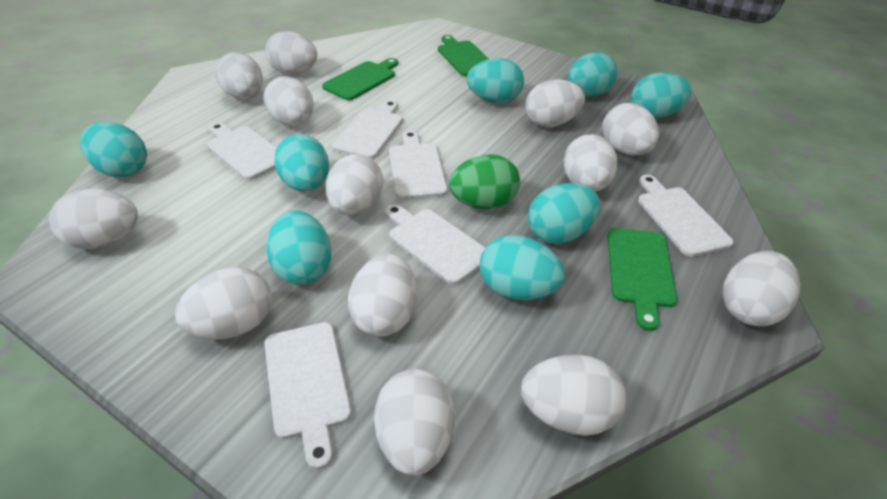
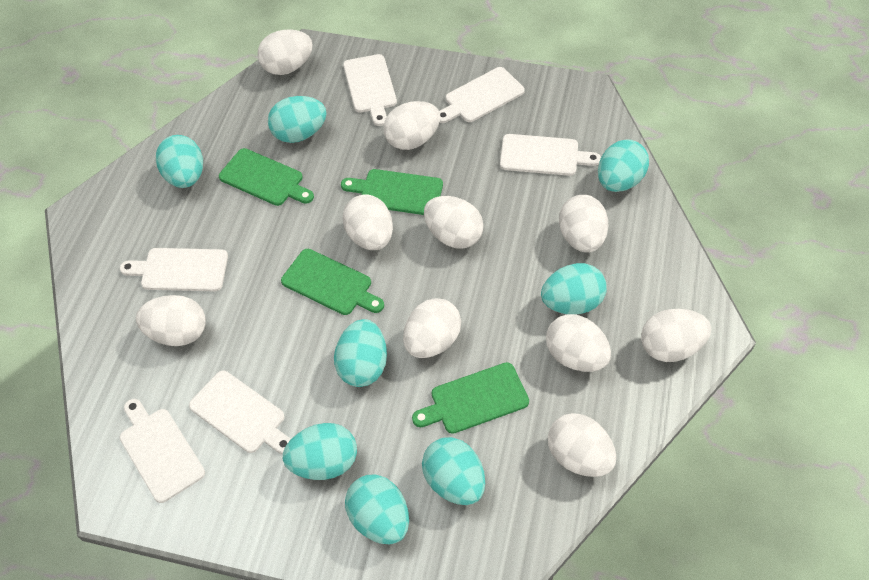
green cutting board: 3 -> 4
green egg: 1 -> 0
white egg: 13 -> 10

